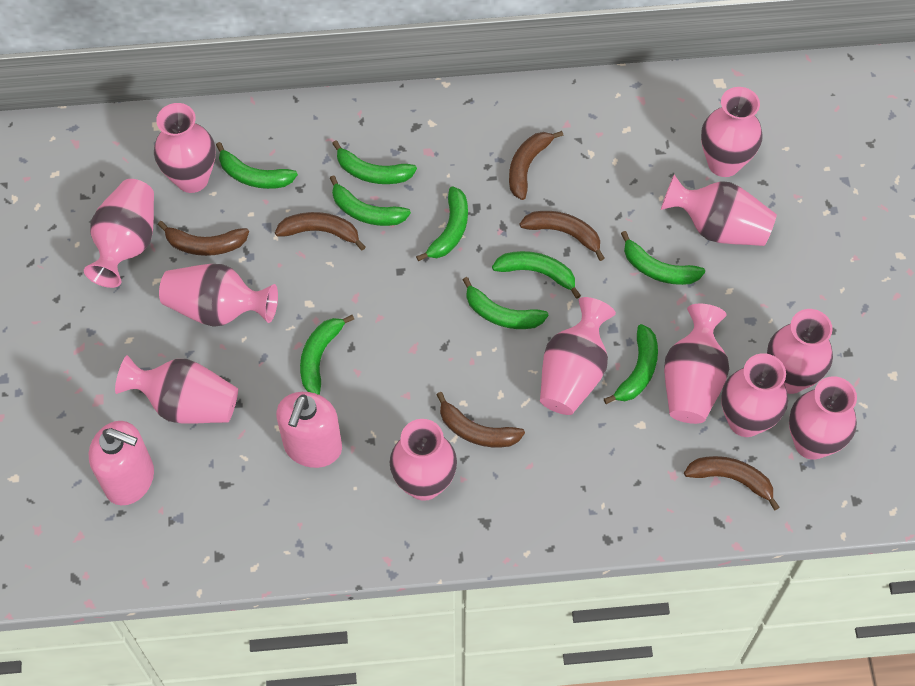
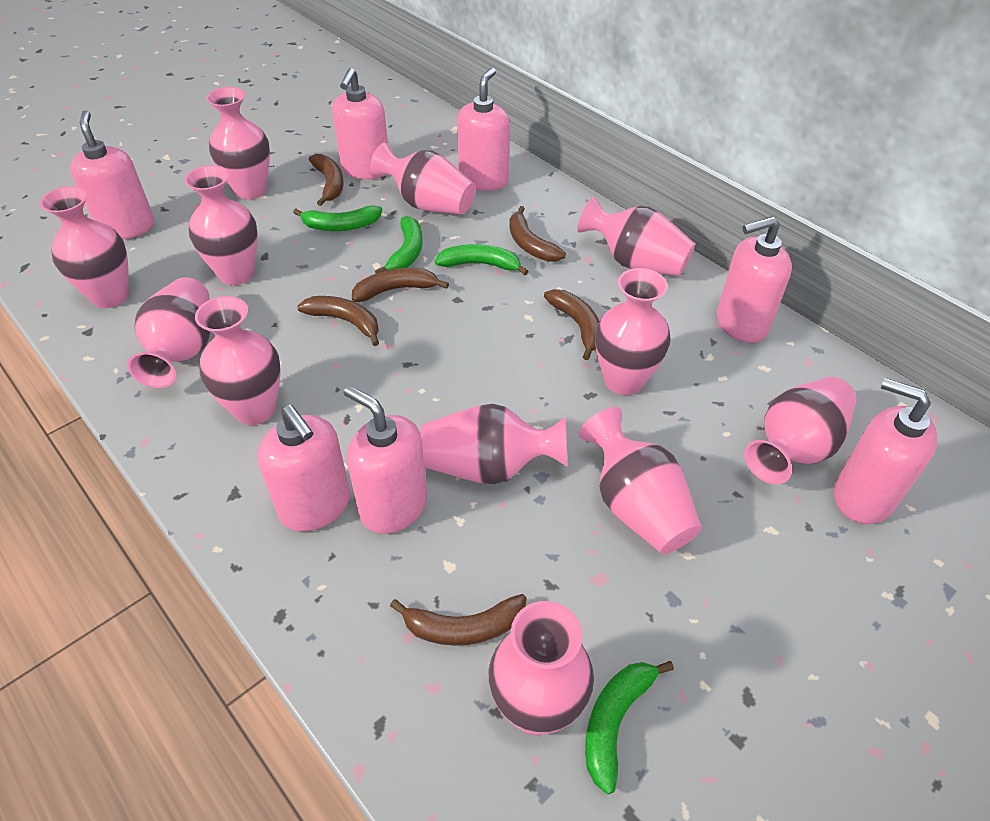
green banana: 9 -> 4
pink soap dispenser: 2 -> 7

